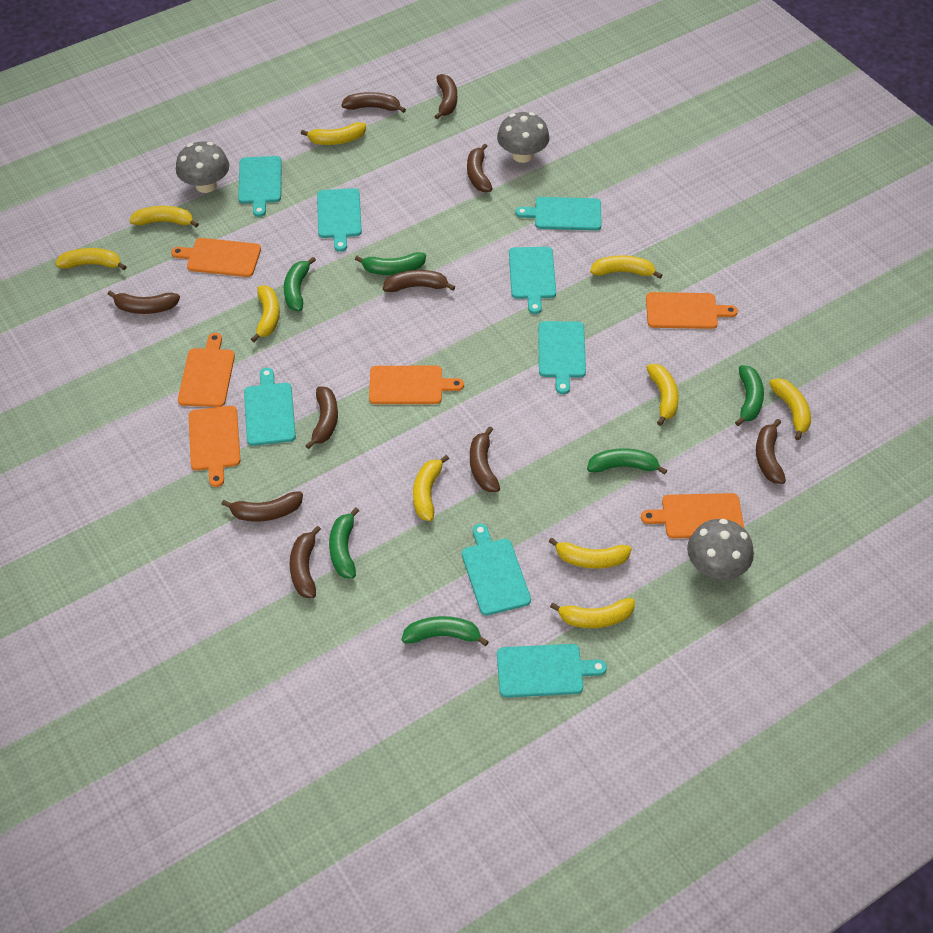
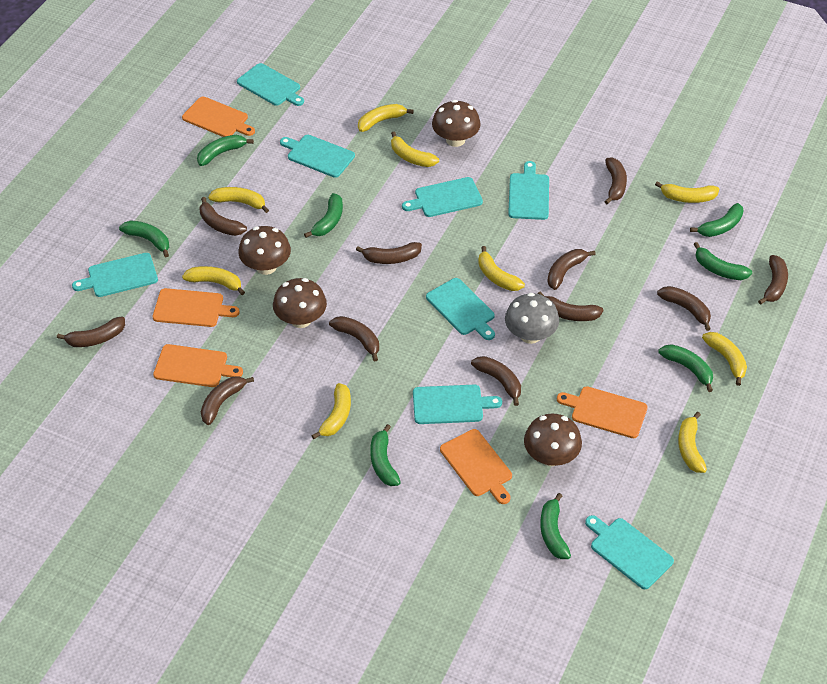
brown banana: 10 -> 11
brown mushroom: 0 -> 4
green banana: 6 -> 8
grey mushroom: 3 -> 1
orange cutting board: 6 -> 5
yellow banana: 10 -> 9

